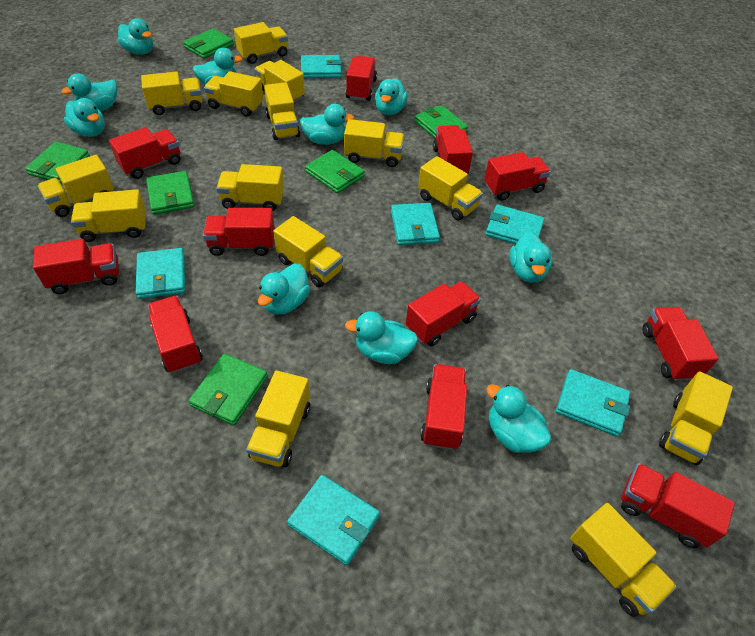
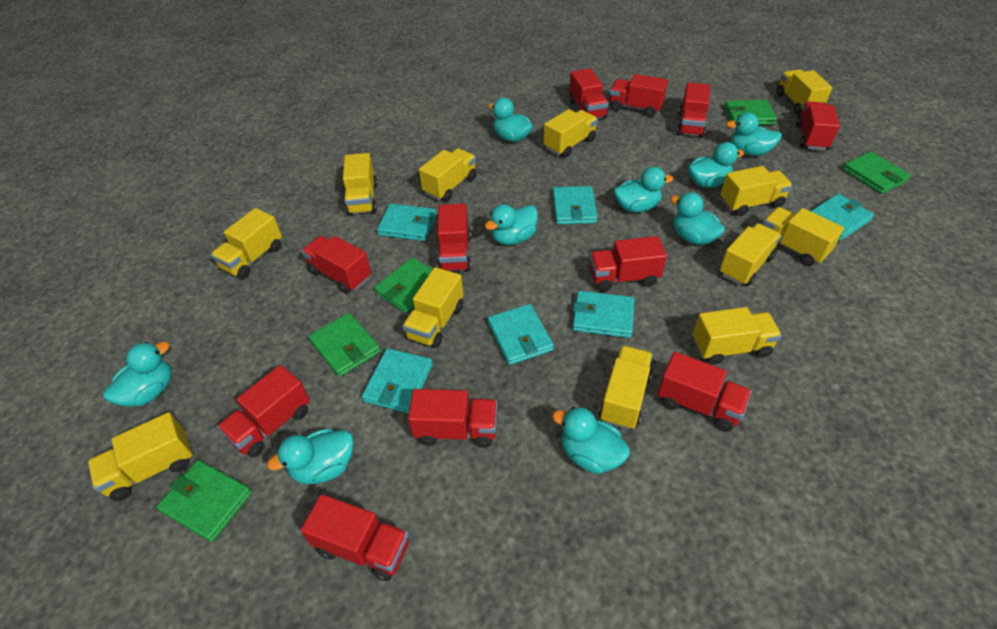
green wallet: 6 -> 5
turquoise duck: 10 -> 9
yellow truck: 14 -> 12

